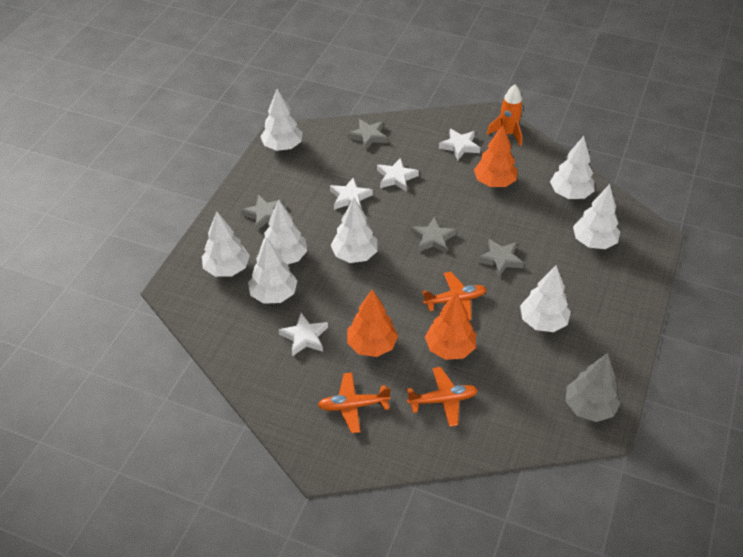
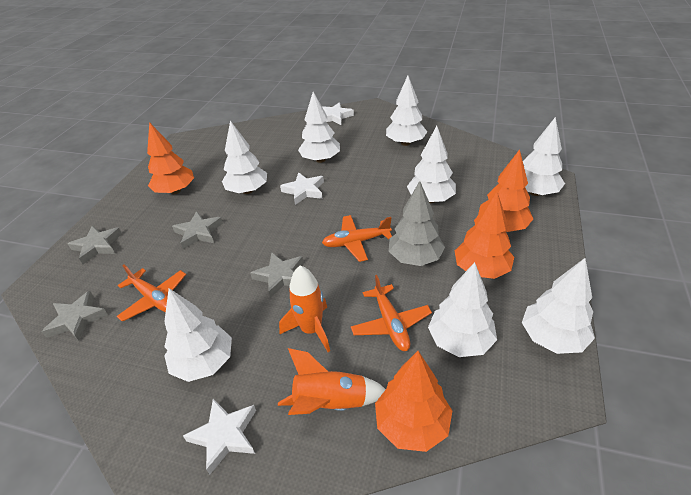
orange rocket: 1 -> 2
orange tree: 3 -> 4
white star: 4 -> 3

